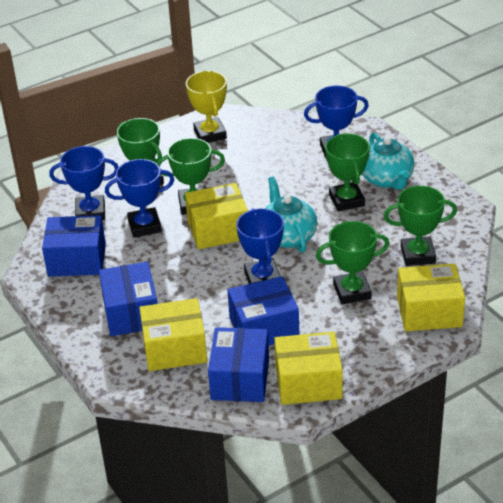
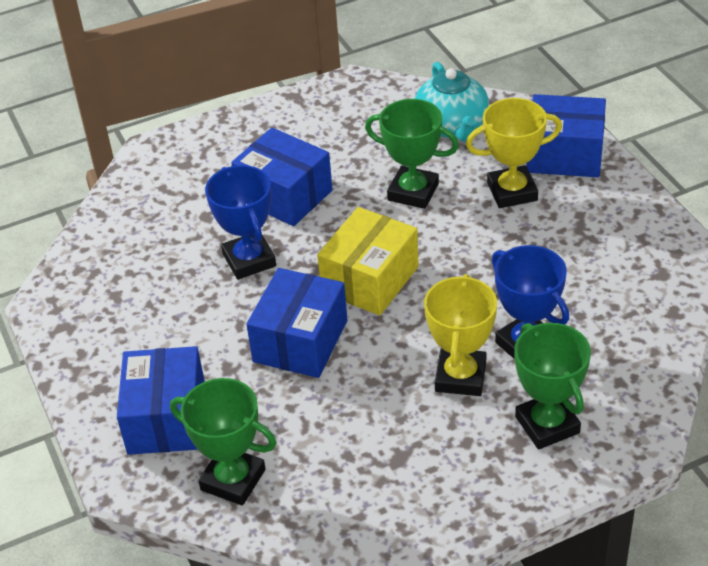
blue trophy: 4 -> 2
green trophy: 5 -> 3
turquoise teapot: 2 -> 1
yellow box: 4 -> 1
yellow trophy: 1 -> 2

